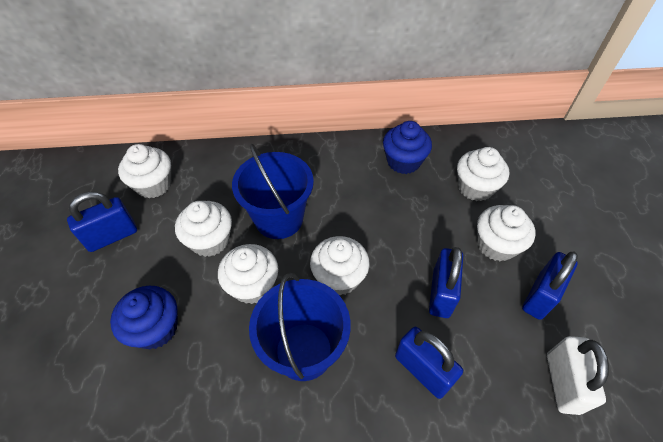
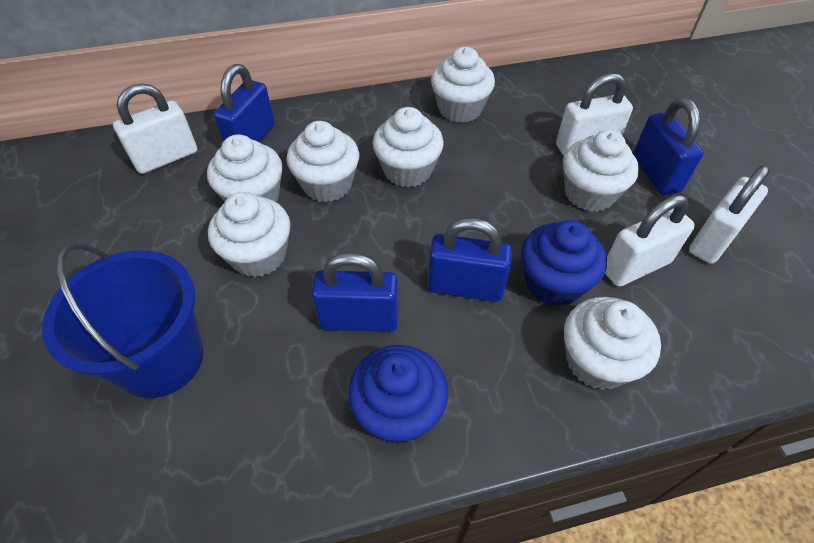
blue bucket: 2 -> 1
white cupcake: 6 -> 7
white padlock: 1 -> 4

